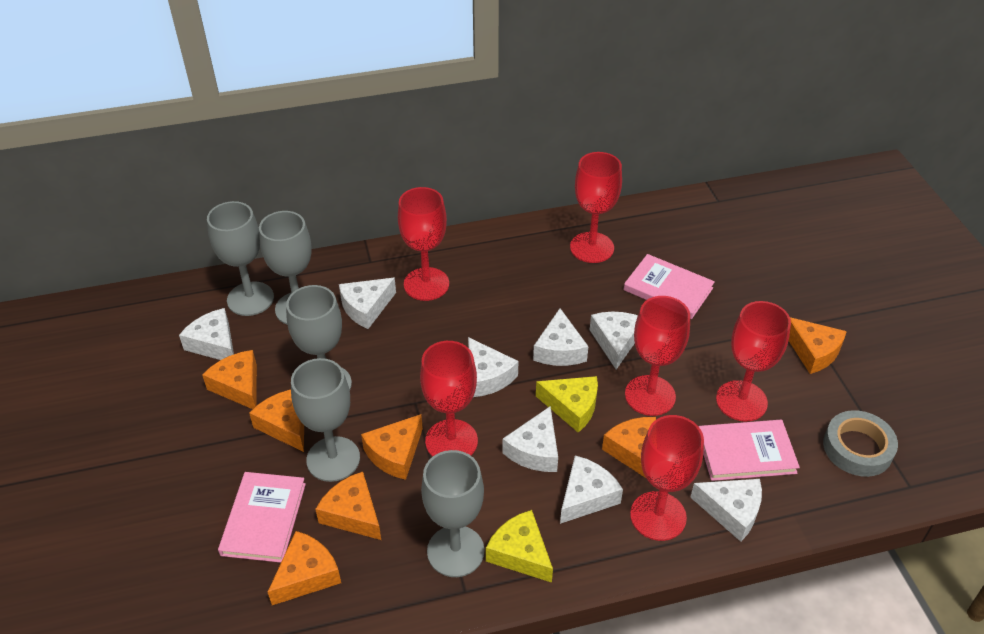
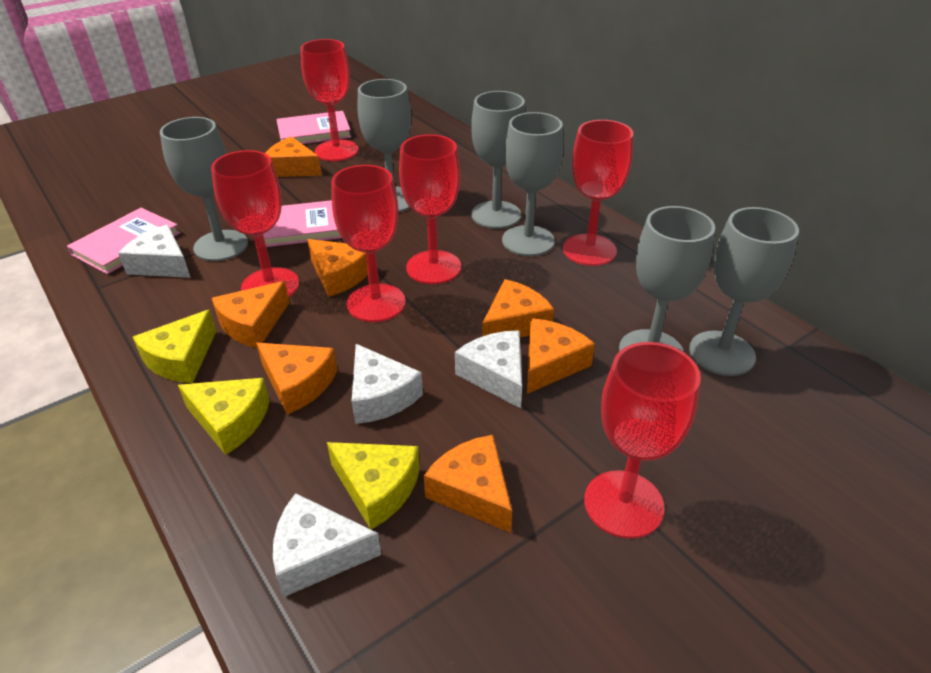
grey goblet: 5 -> 6
grey tape: 1 -> 0
white cheese: 8 -> 4
yellow cheese: 2 -> 3

